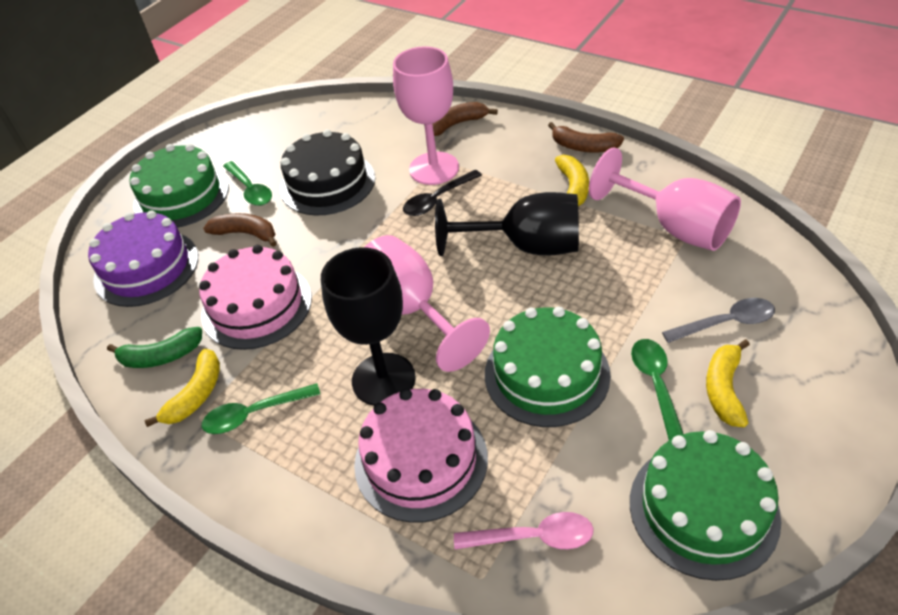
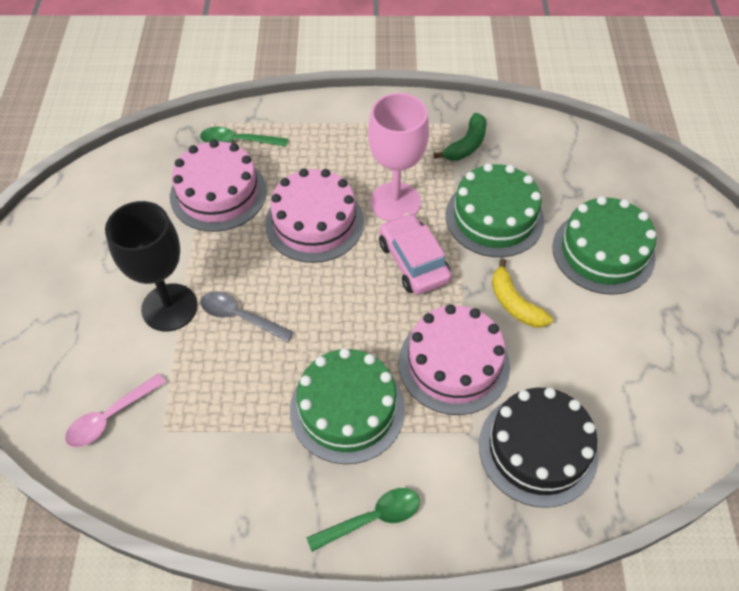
black goblet: 2 -> 1
black spoon: 1 -> 0
brown banana: 3 -> 0
green spoon: 3 -> 2
pink cake: 2 -> 3
pink car: 0 -> 1
pink goblet: 3 -> 1
purple cake: 1 -> 0
yellow banana: 3 -> 1

